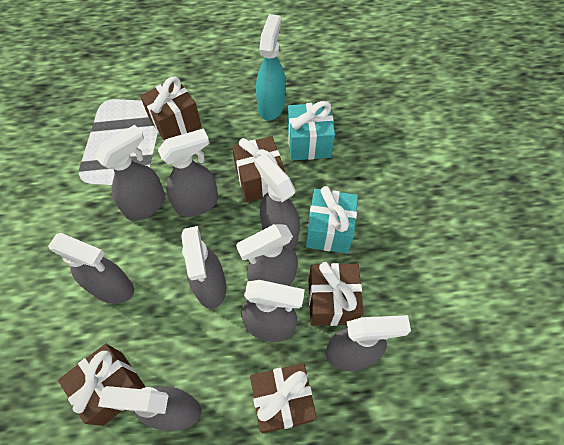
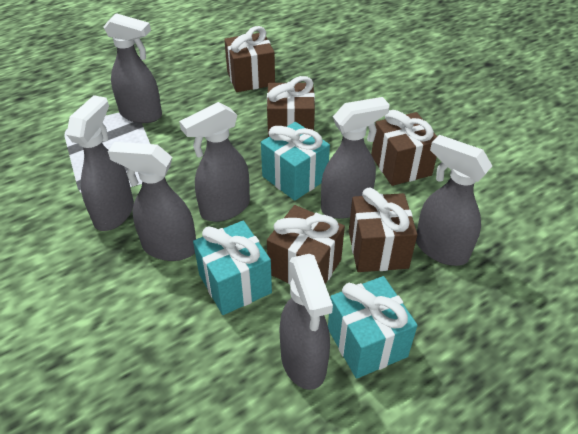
grey spray bottle: 9 -> 7
turquoise gift: 2 -> 3
turquoise spray bottle: 1 -> 0

